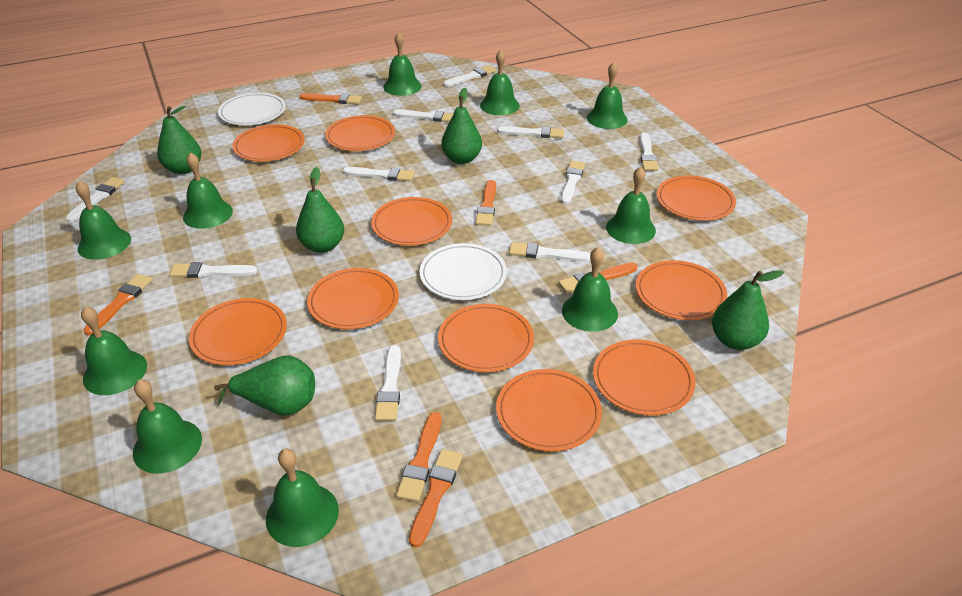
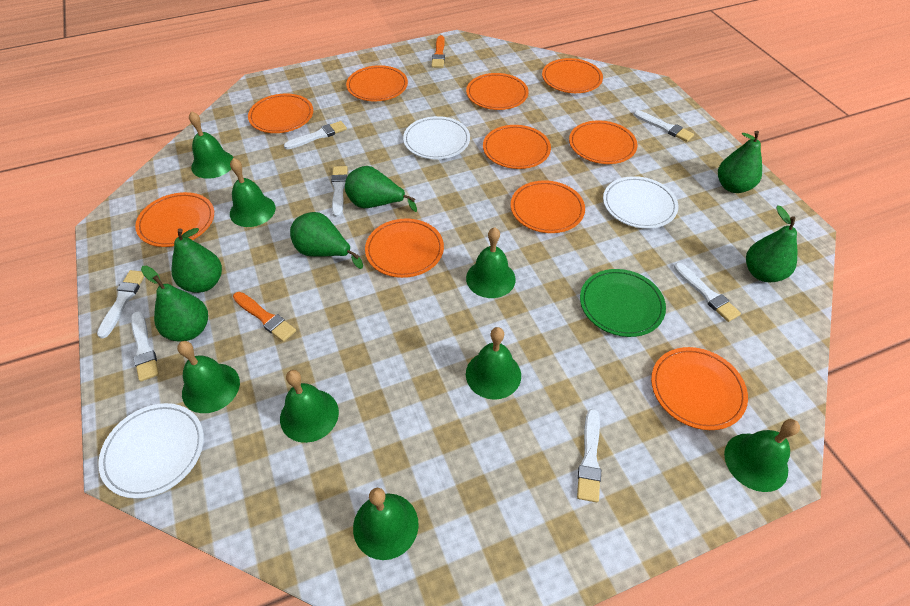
green bell: 10 -> 8
green pear: 5 -> 6
green plate: 0 -> 1
orange brush: 6 -> 2
white brush: 10 -> 7
white plate: 2 -> 3

